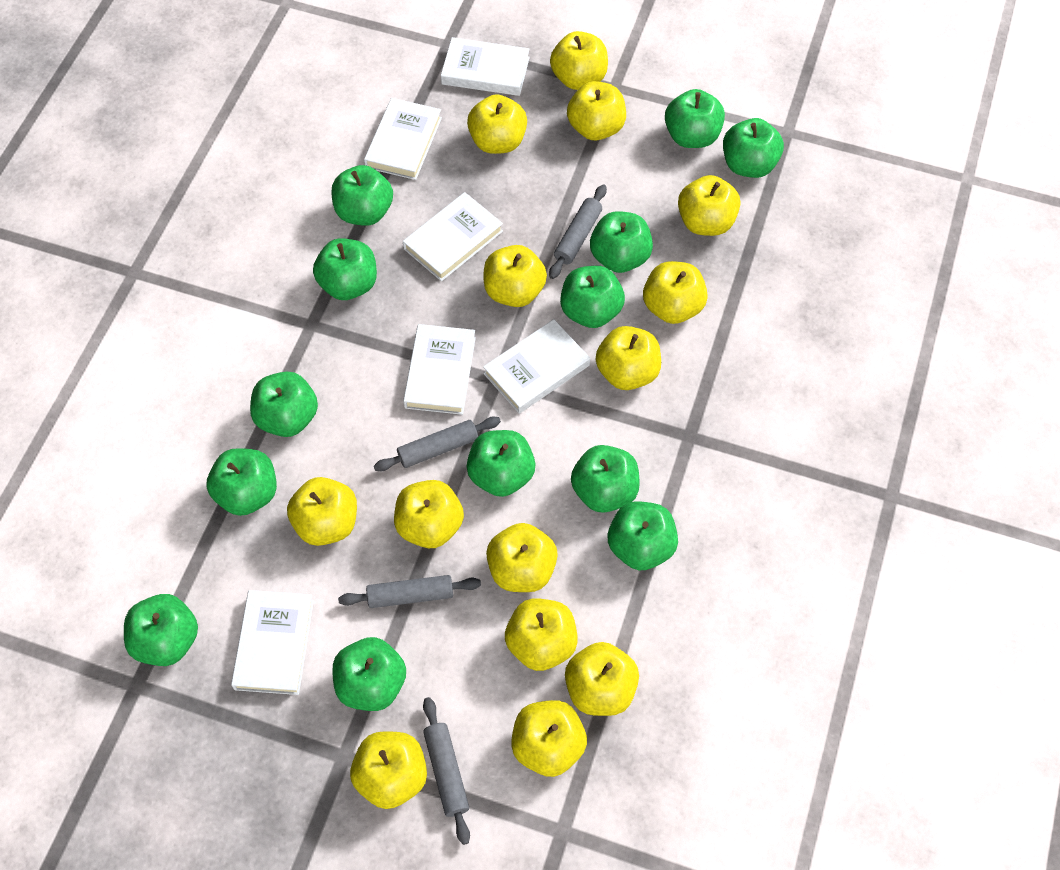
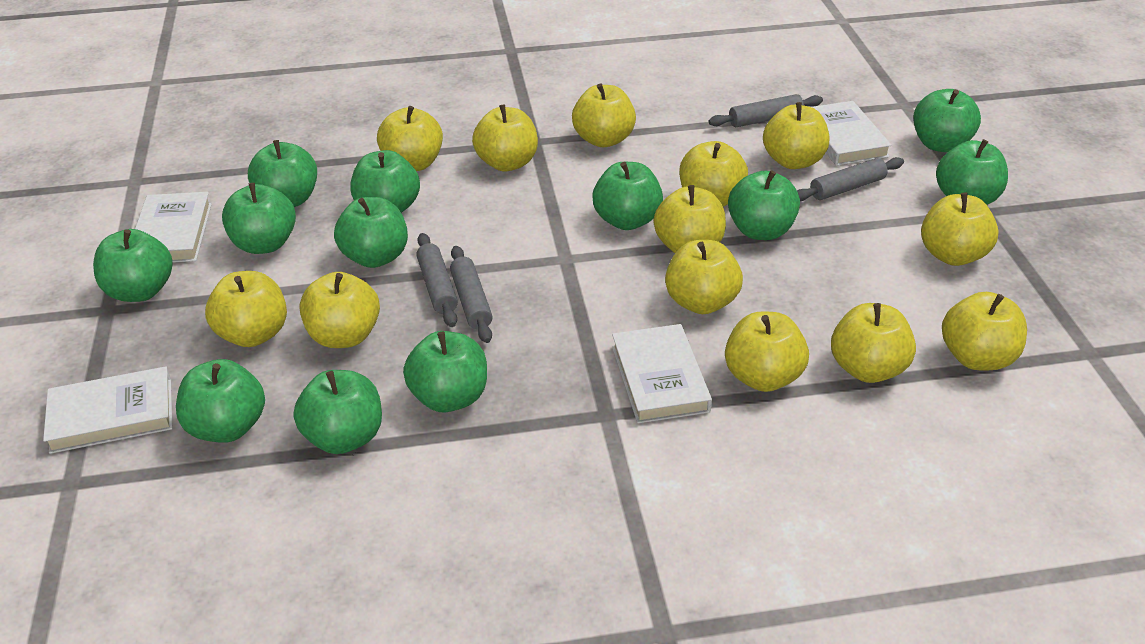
green apple: 13 -> 12
white book: 6 -> 4
yellow apple: 14 -> 13

